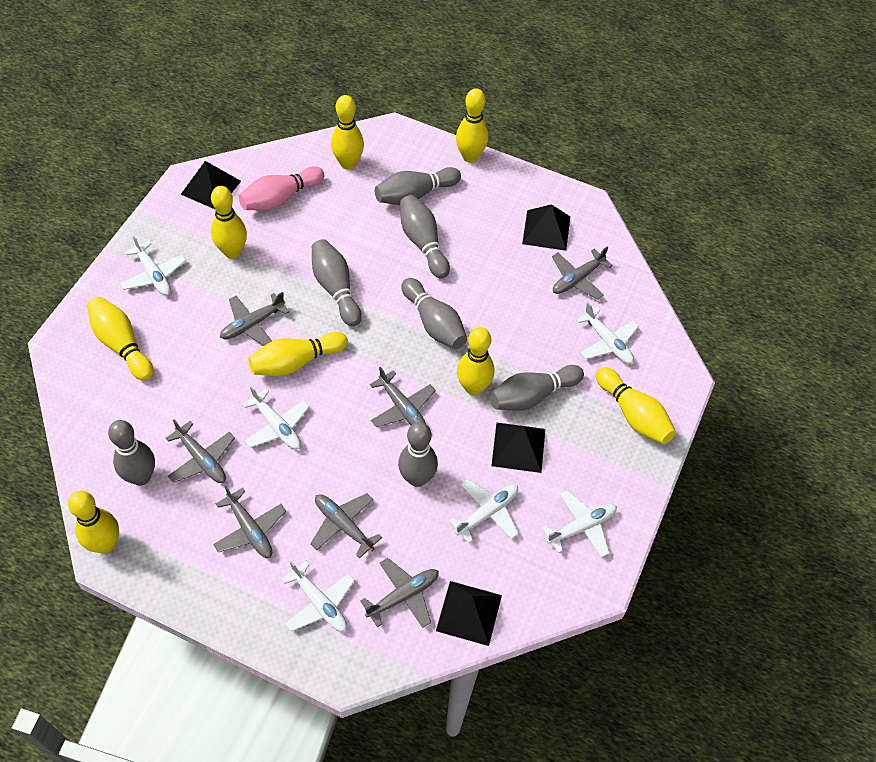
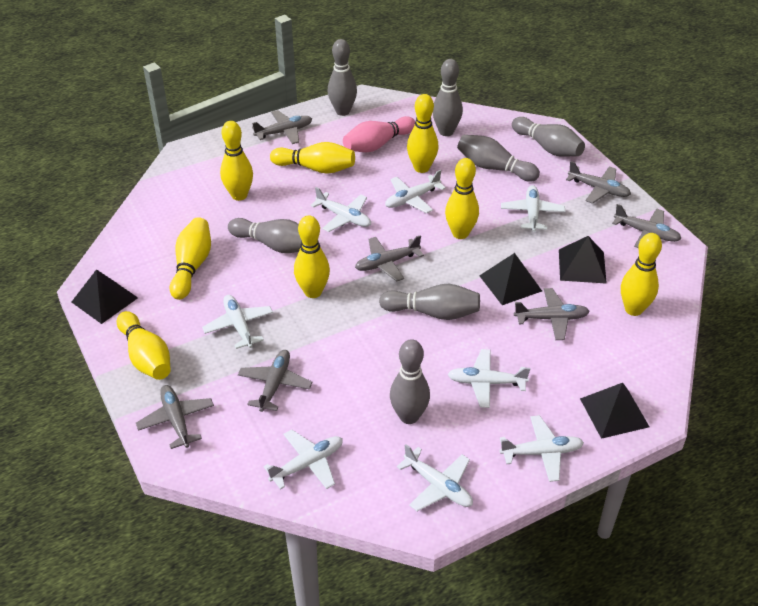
white plane: 6 -> 8

